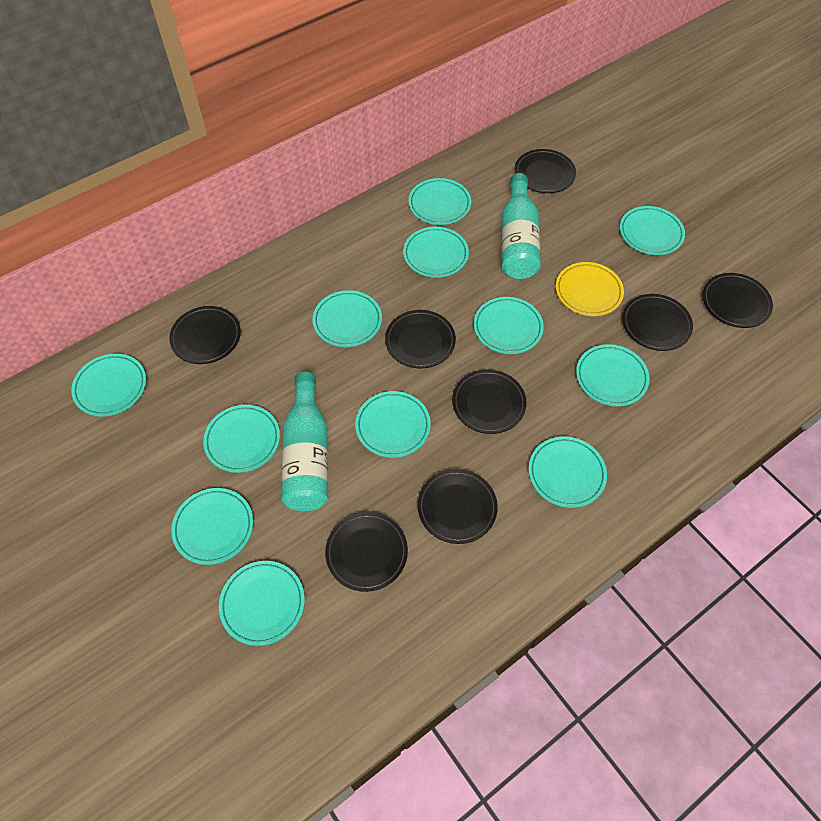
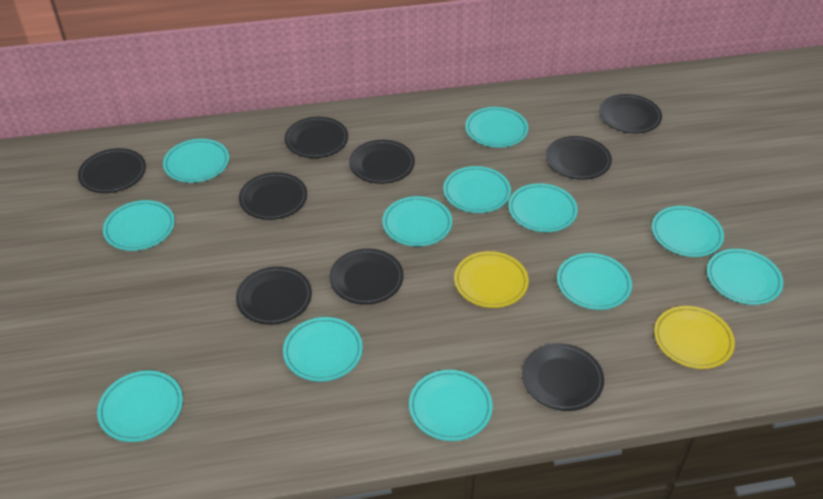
black plate: 8 -> 9
turquoise bottle: 2 -> 0
yellow plate: 1 -> 2

